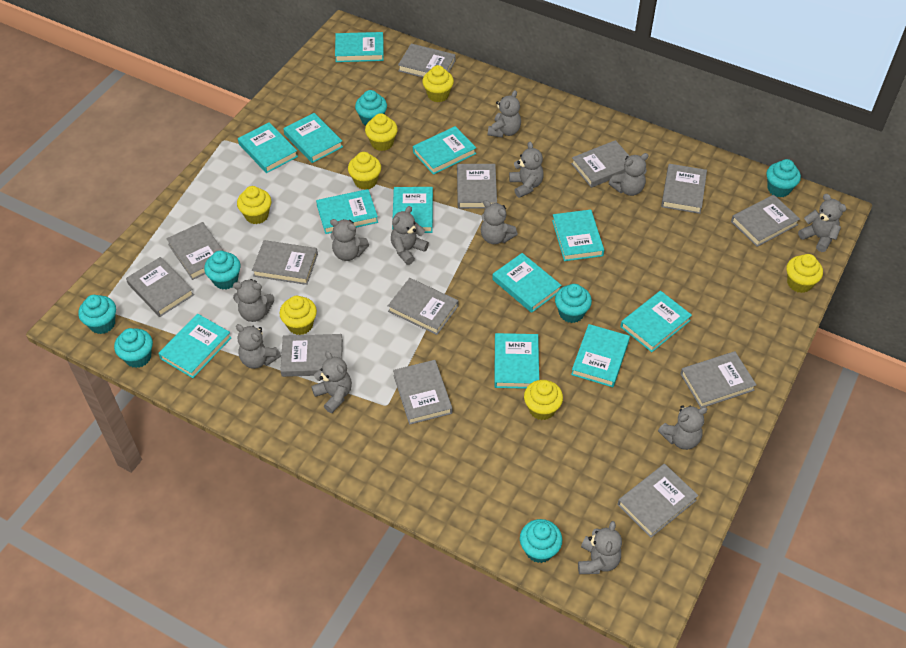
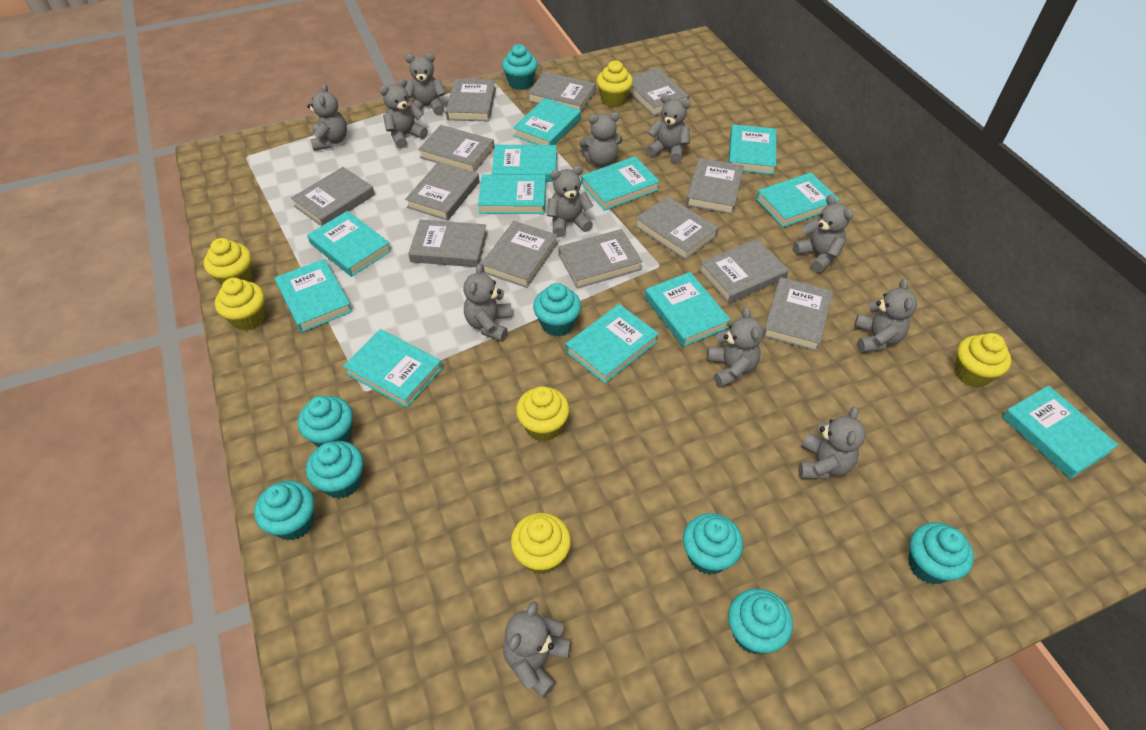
turquoise cupcake: 7 -> 8
yellow cupcake: 7 -> 6

